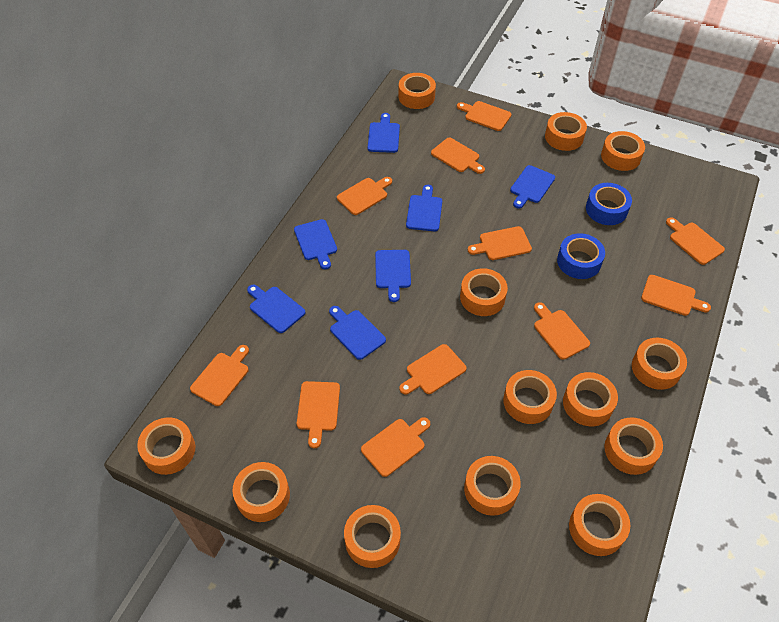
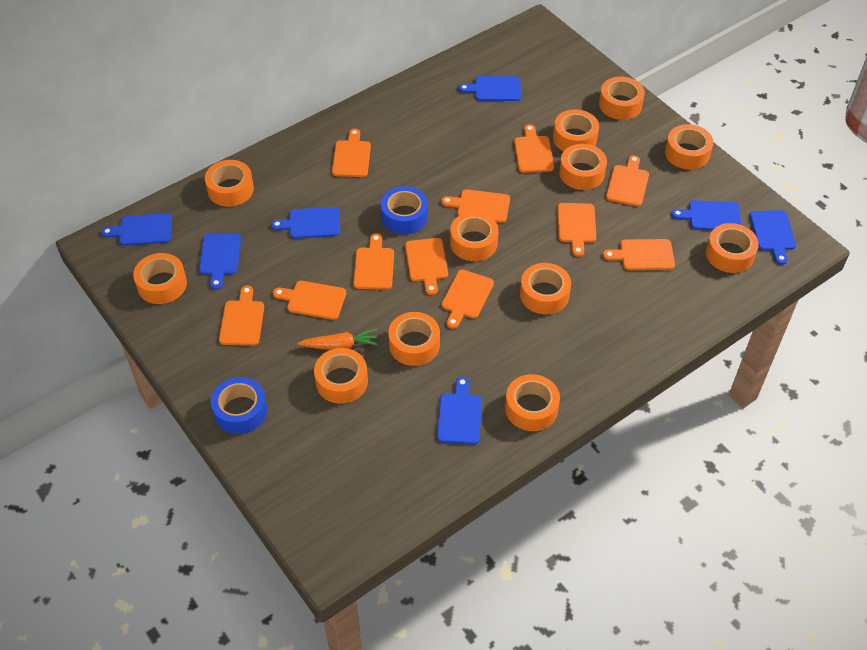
orange carrot: 0 -> 1
orange tape: 13 -> 12

